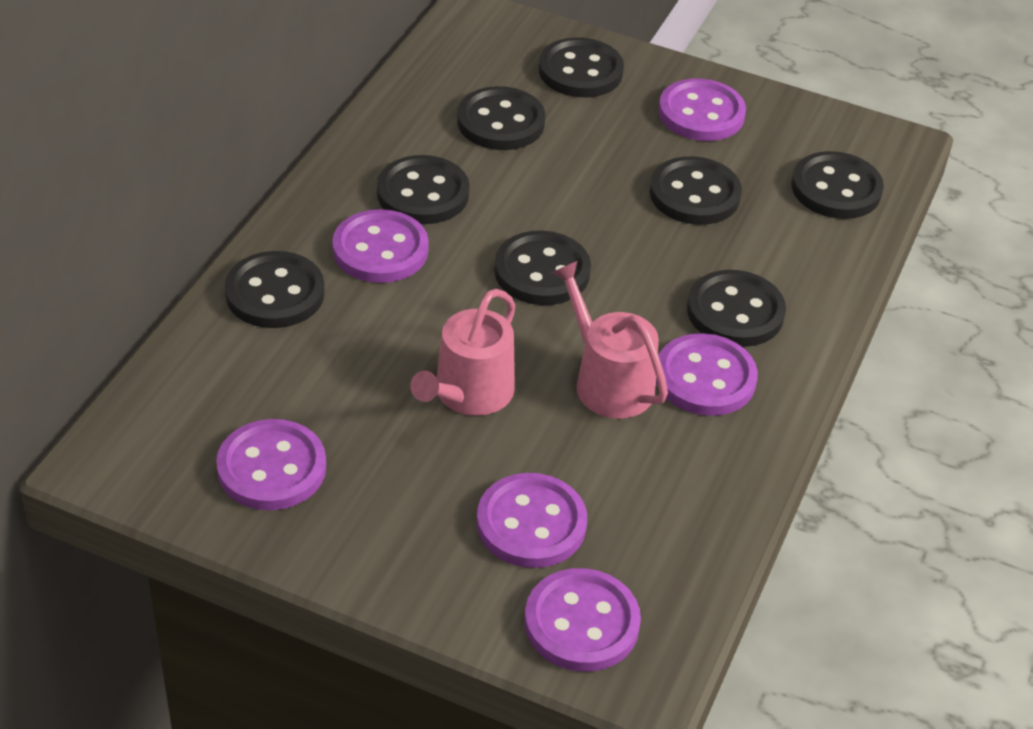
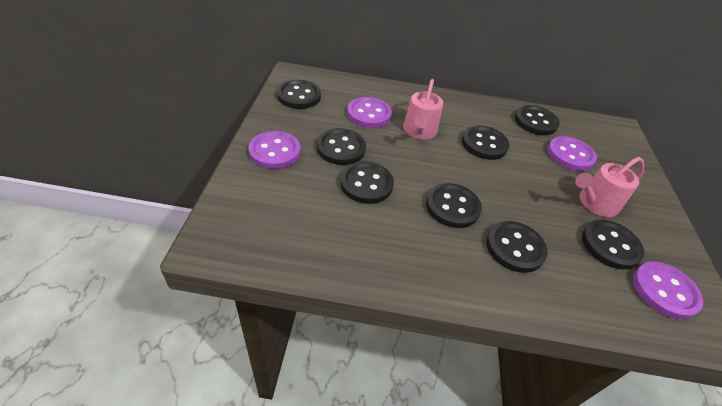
purple button: 6 -> 4

